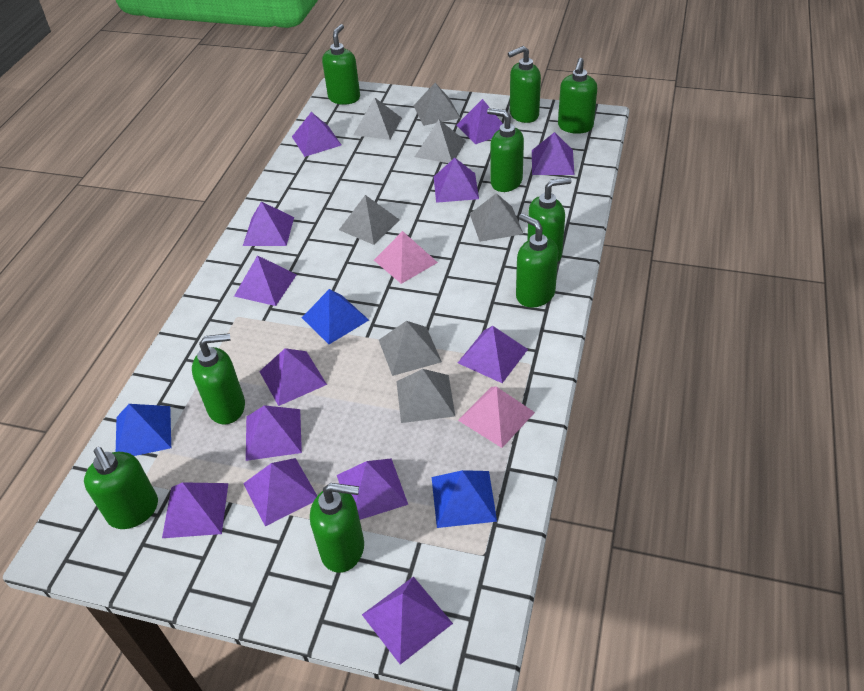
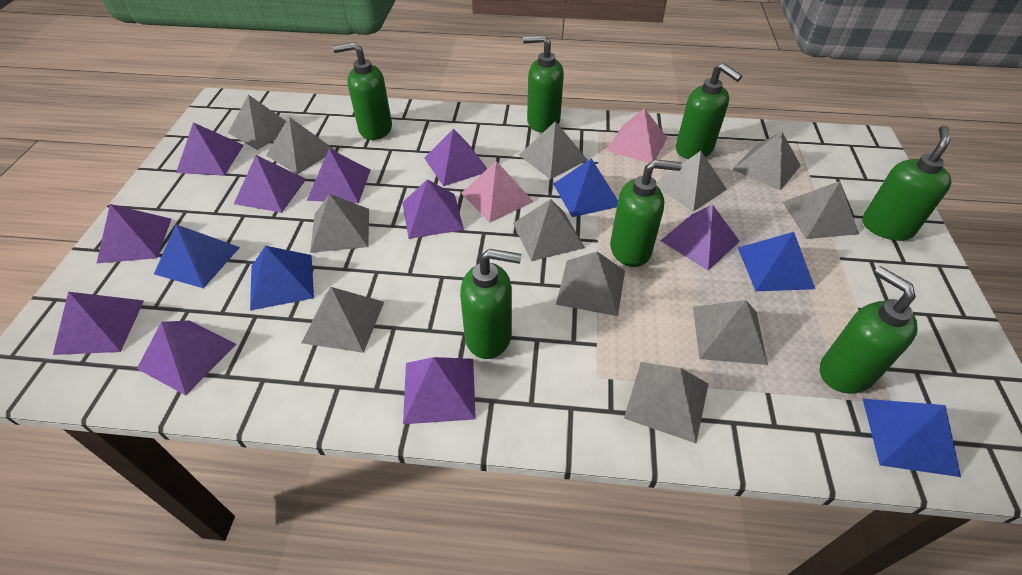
blue pyramid: 3 -> 5
green soap dispenser: 9 -> 7
grey pyramid: 7 -> 12
purple pyramid: 13 -> 10

